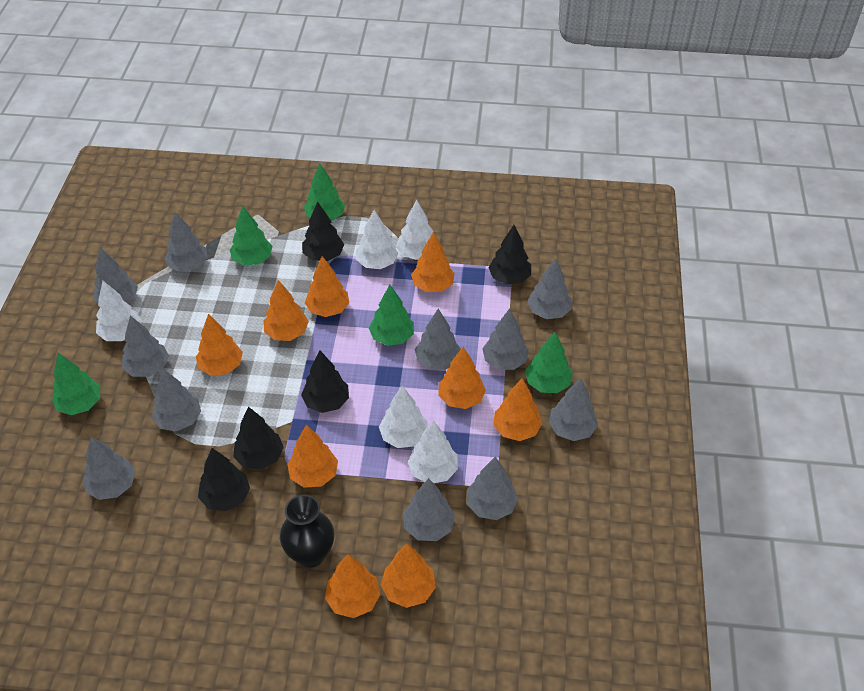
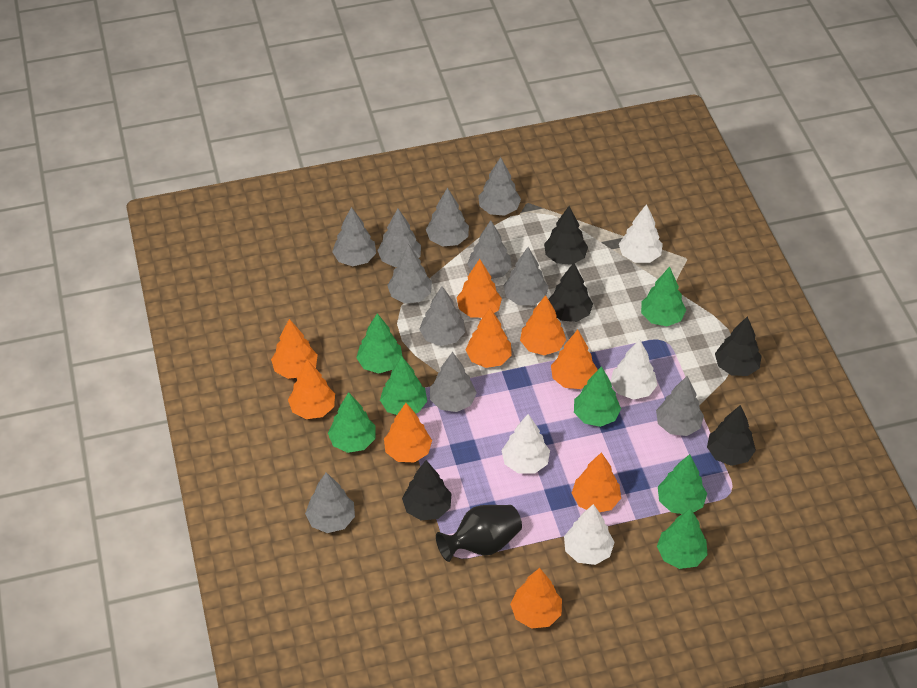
green tree: 5 -> 7
white tree: 5 -> 4

